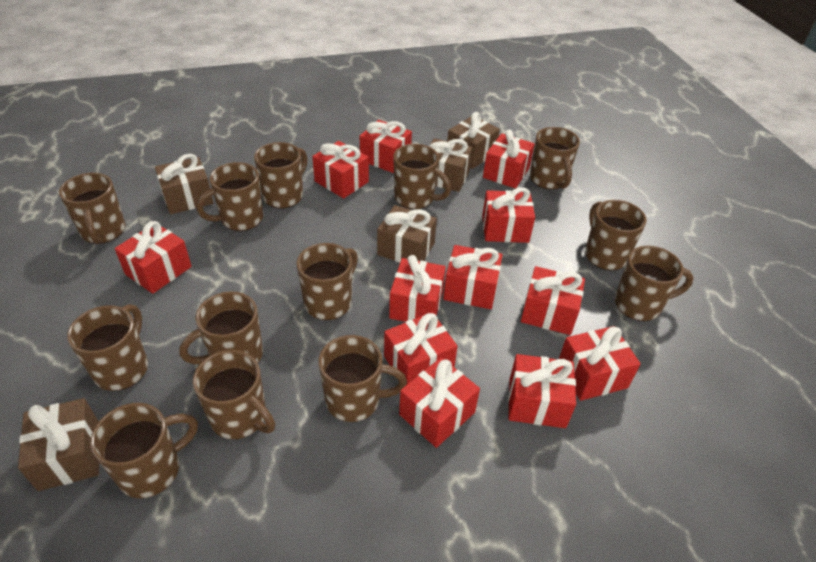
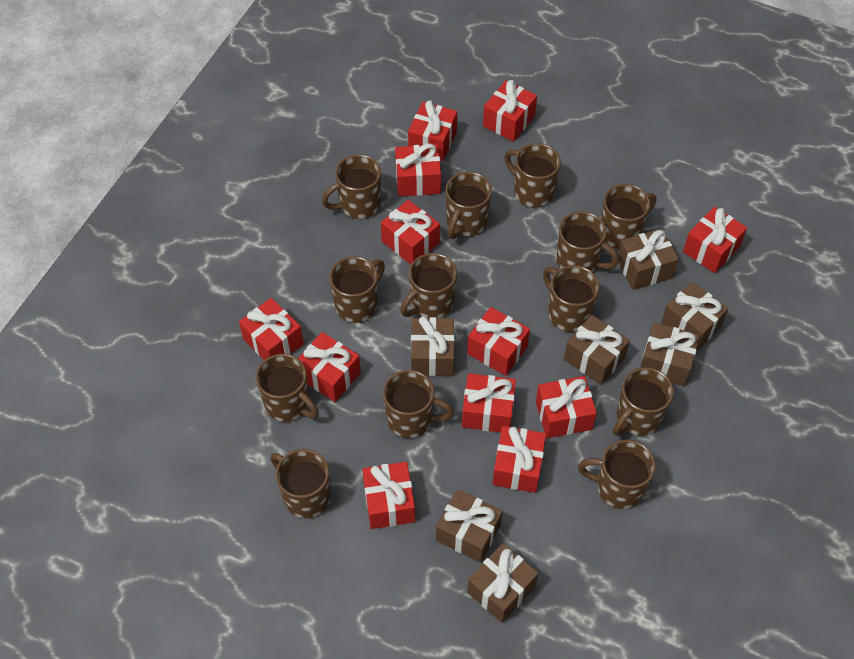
brown gift: 5 -> 7

